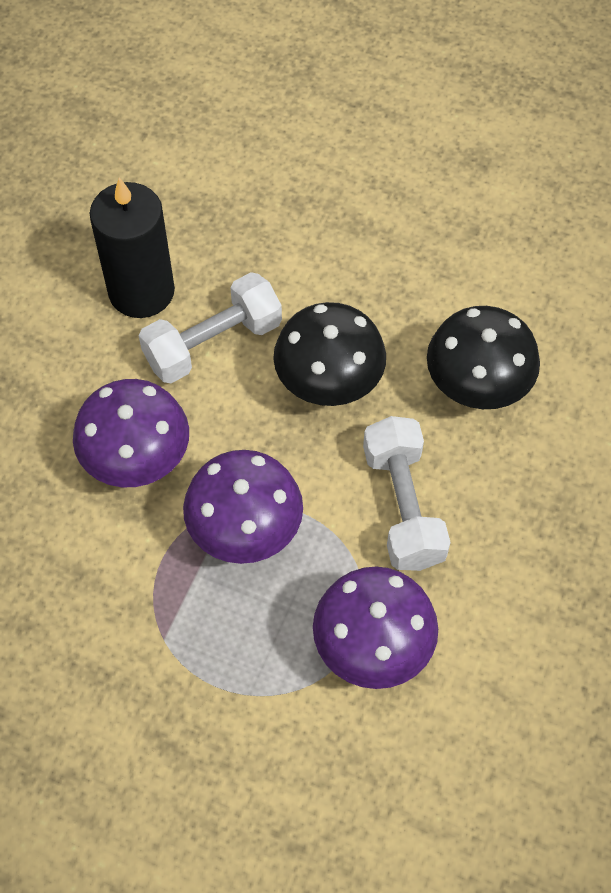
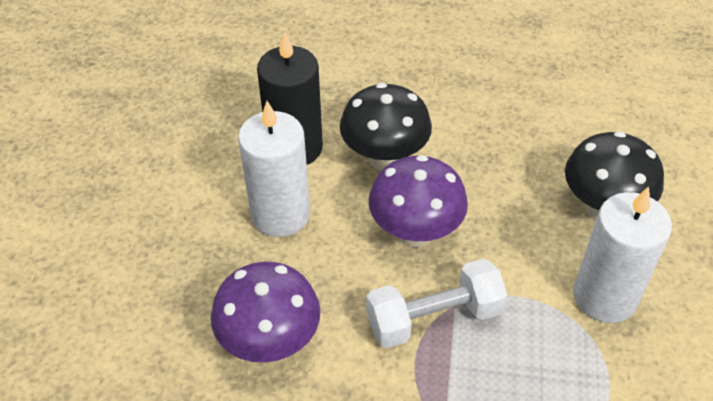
purple mushroom: 3 -> 2
white candle: 0 -> 2
white dumbbell: 2 -> 1

